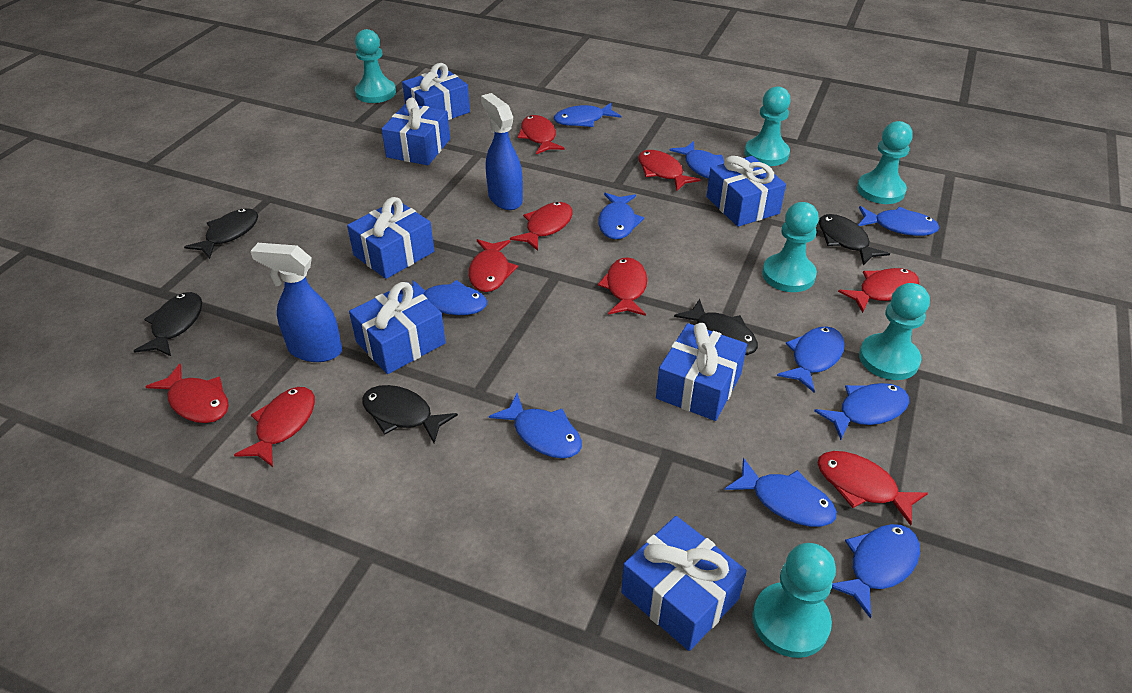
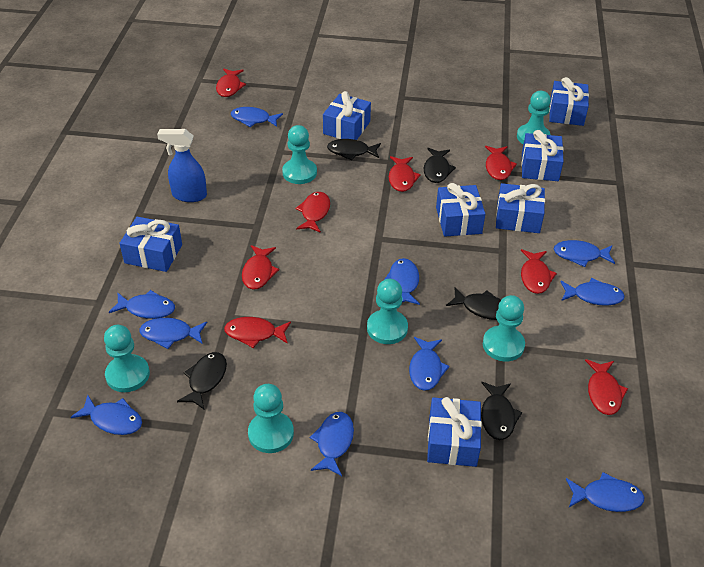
blue spray bottle: 2 -> 1
red fish: 9 -> 8

